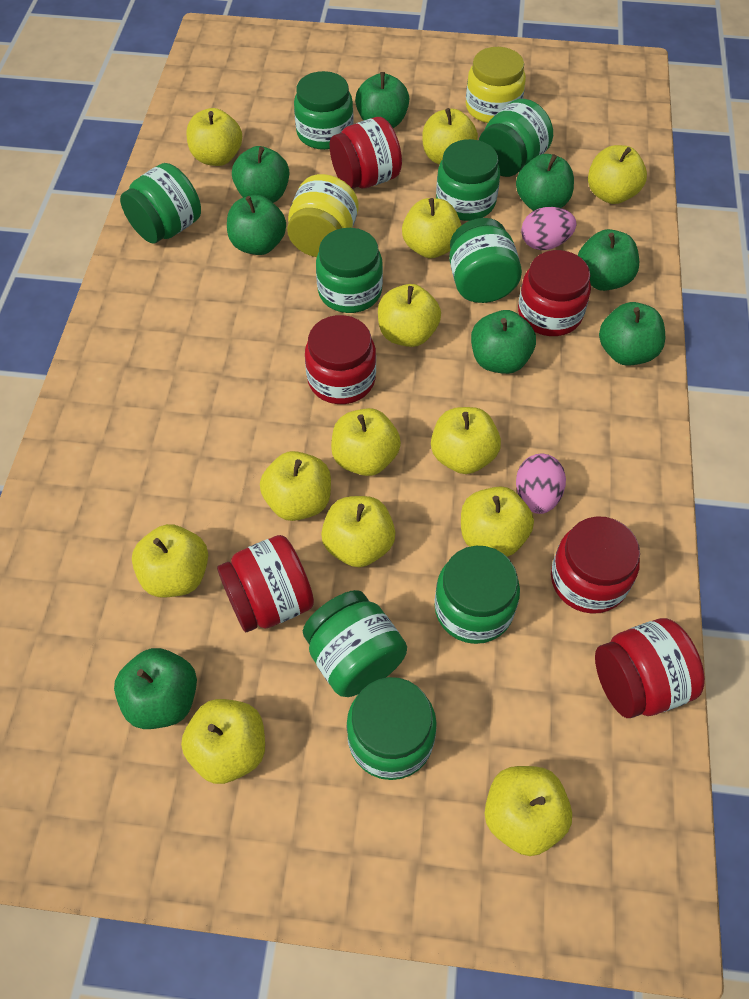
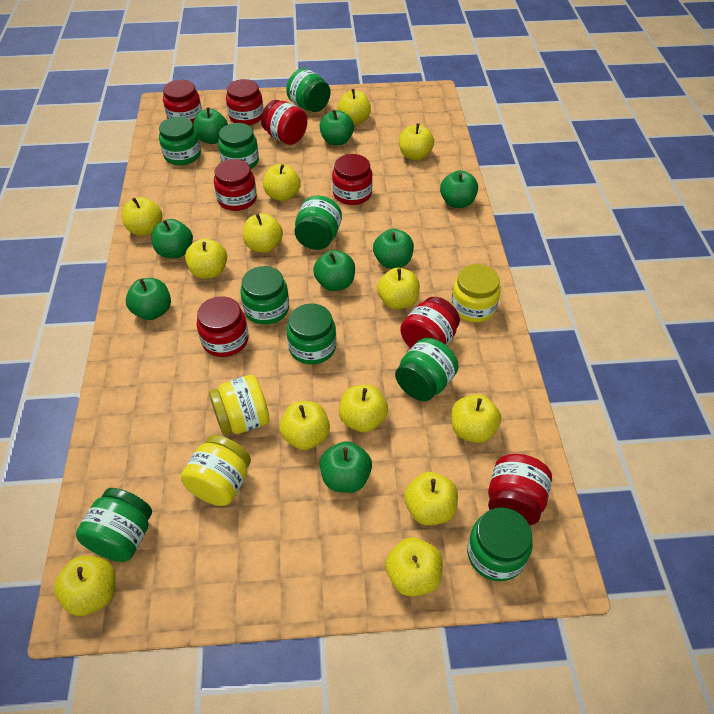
pink egg: 2 -> 0
red jar: 6 -> 8
yellow jar: 2 -> 3

